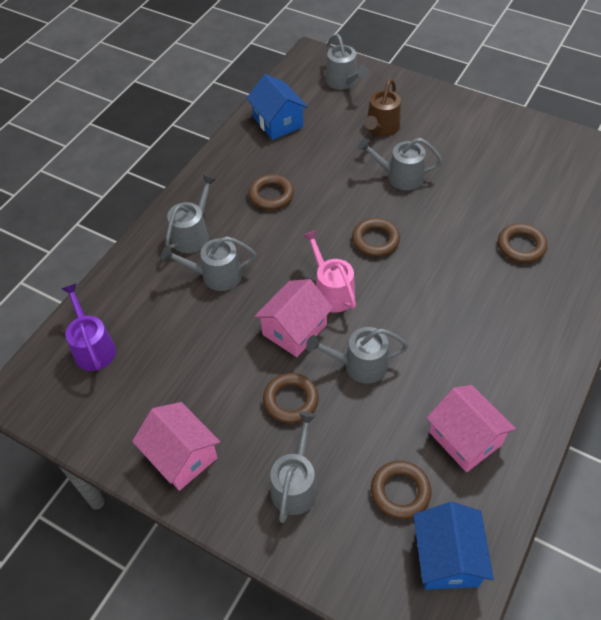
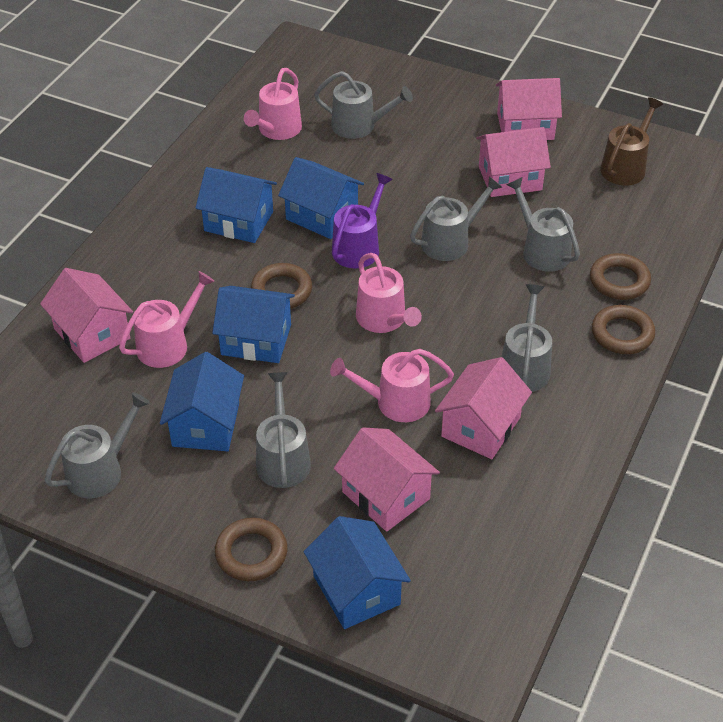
blue house: 2 -> 5
brown ring: 5 -> 4
pink house: 3 -> 5
pink watering can: 1 -> 4

